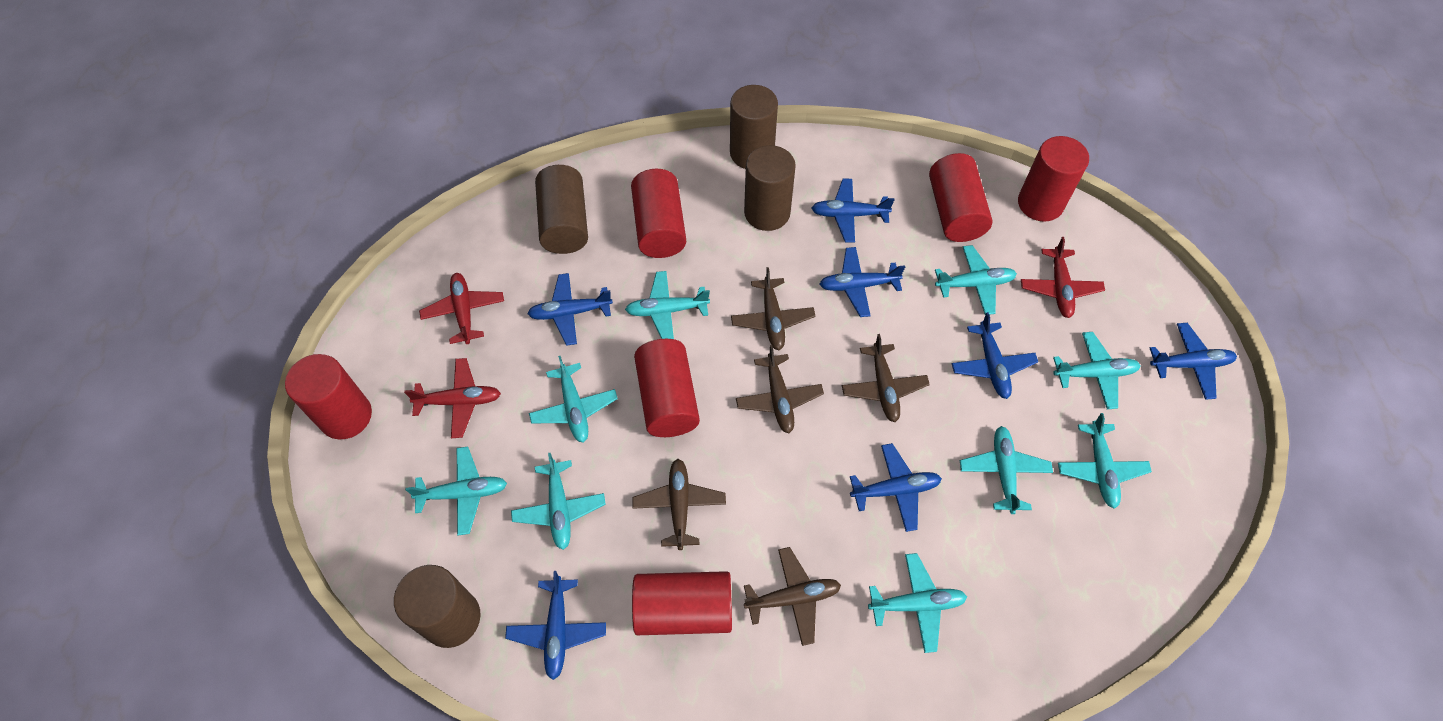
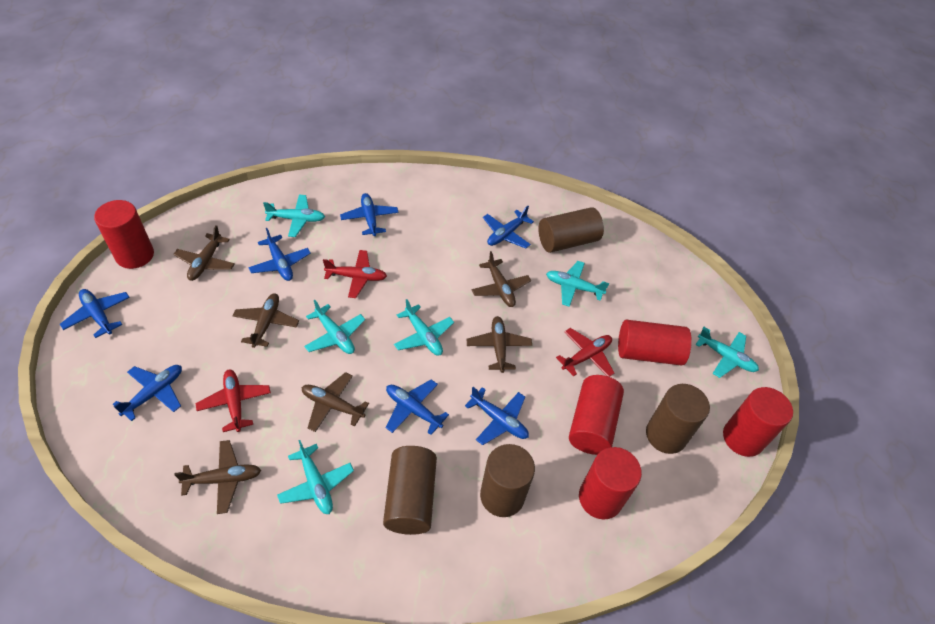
brown plane: 5 -> 6
red cylinder: 6 -> 5
turquoise plane: 9 -> 6

